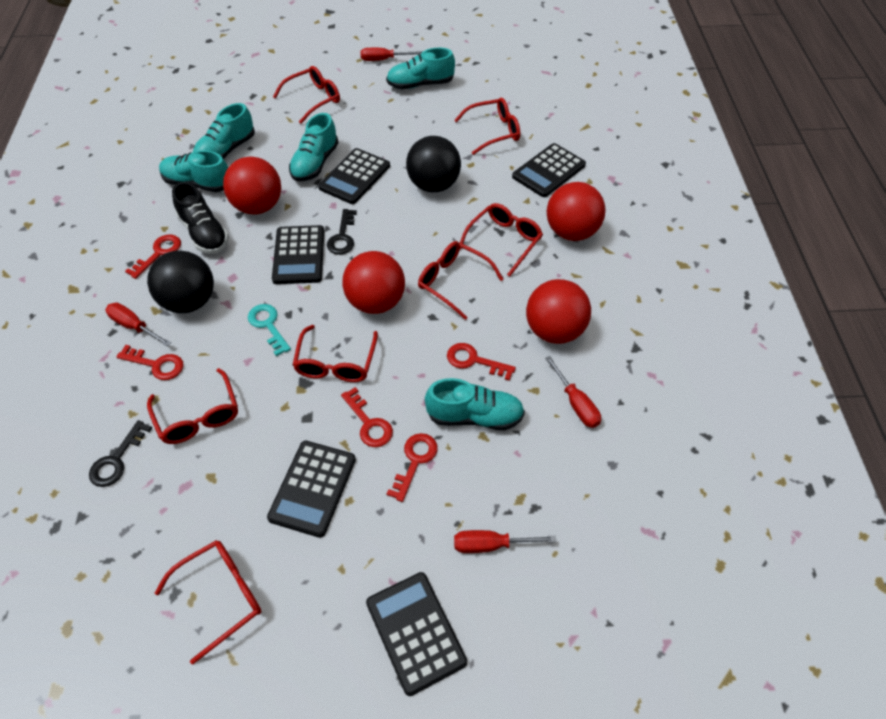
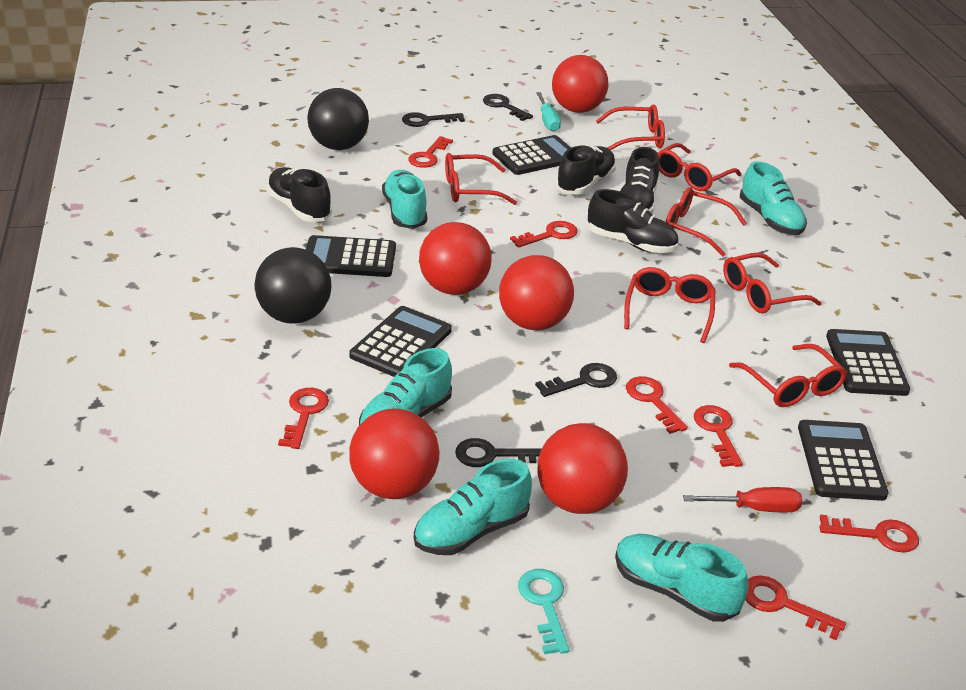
black key: 2 -> 4
black shoe: 1 -> 4
red ball: 4 -> 5
red key: 5 -> 7
red screwdriver: 4 -> 1
turquoise screwdriver: 0 -> 1

